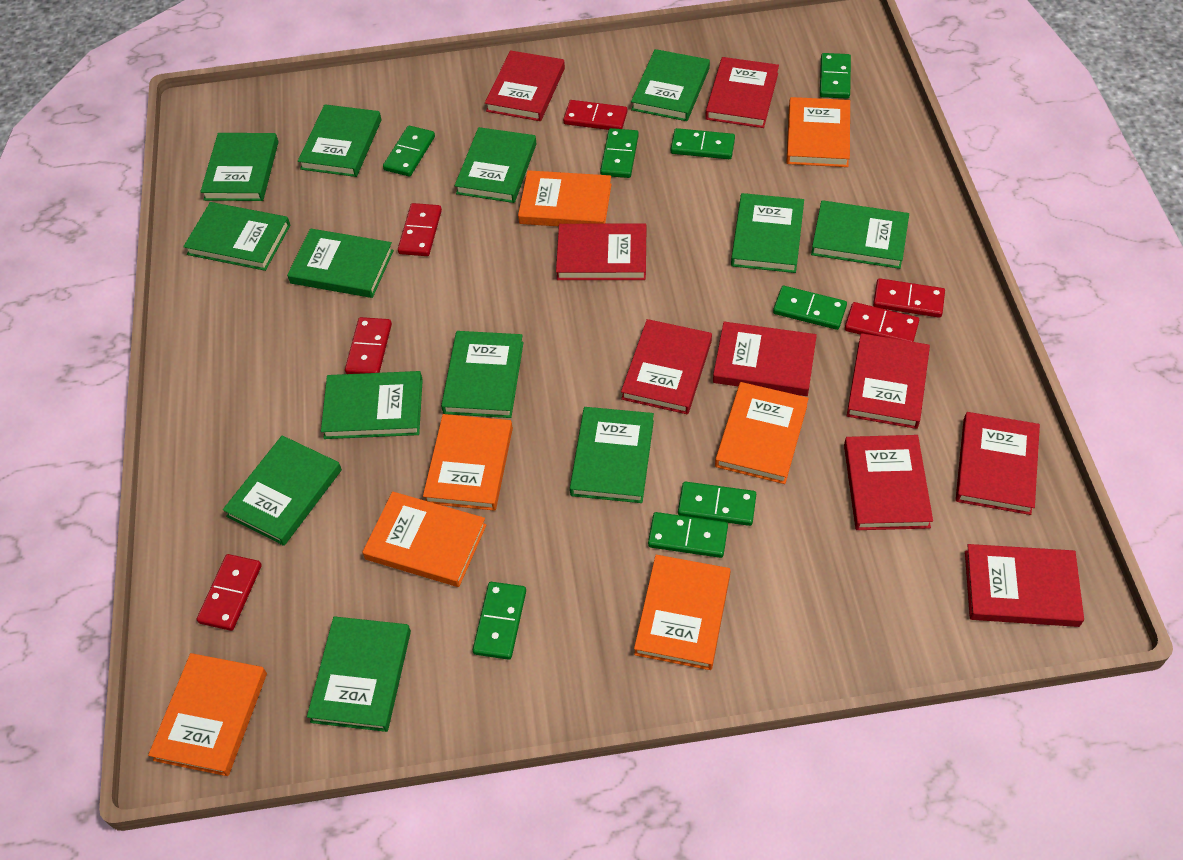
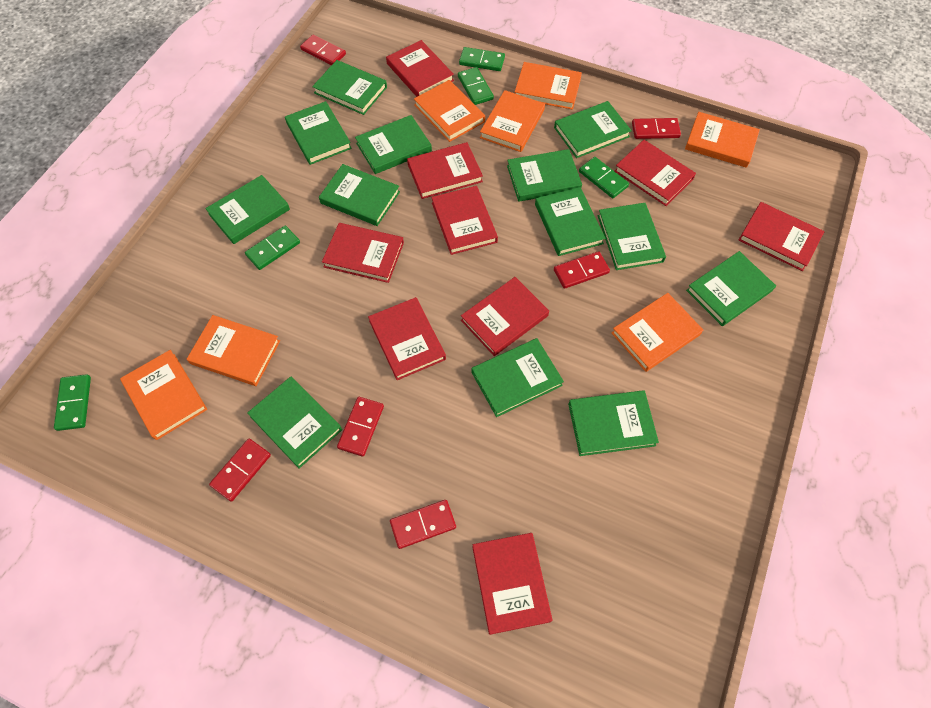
green domino: 8 -> 5

